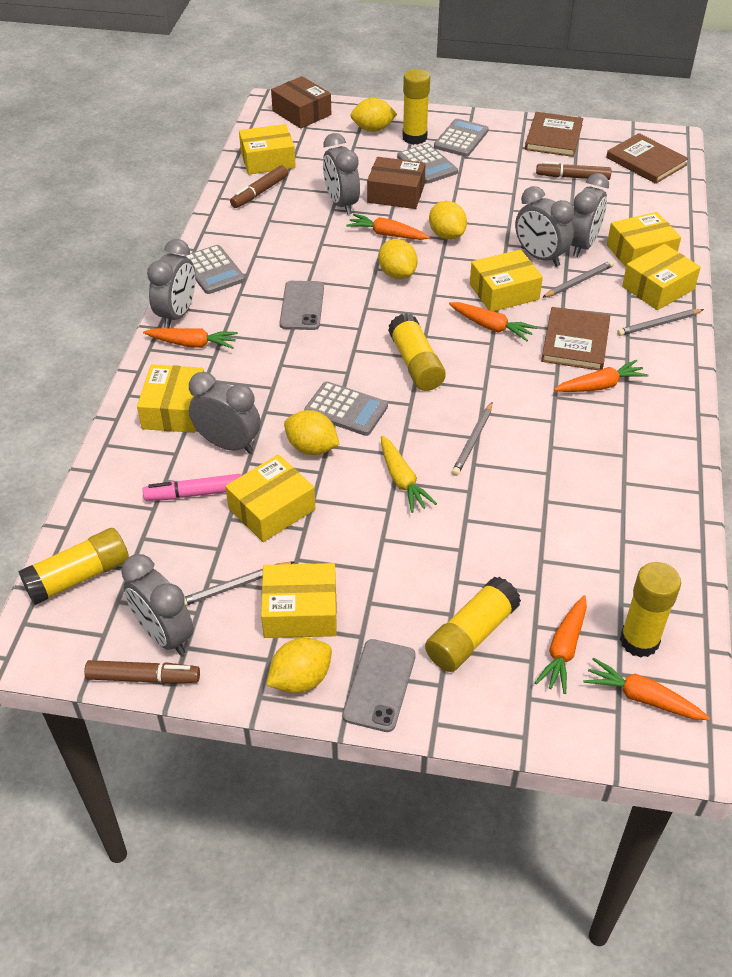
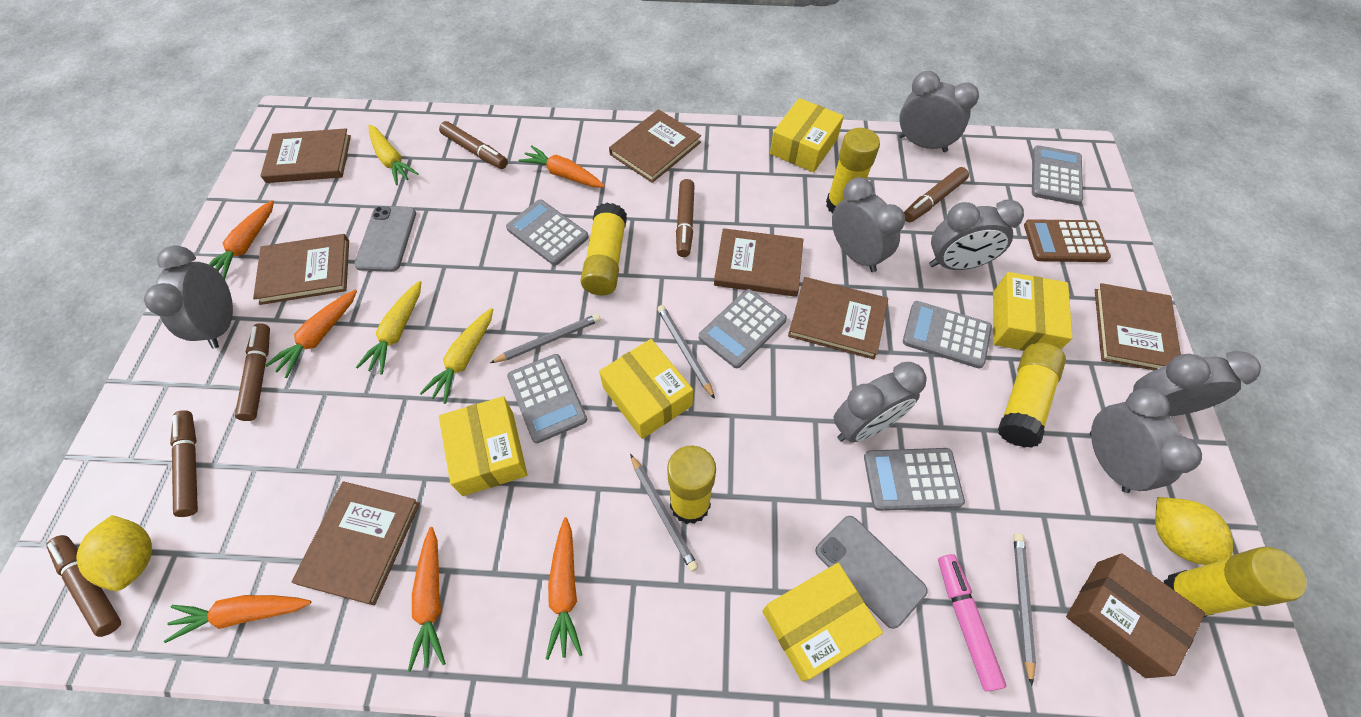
brown book: 3 -> 7
brown box: 2 -> 1
brown calculator: 0 -> 1
brown marker: 3 -> 6
grey calculator: 4 -> 6
grey clock: 6 -> 7
yellow box: 7 -> 5
yellow carrot: 1 -> 3
yellow lemon: 5 -> 2

